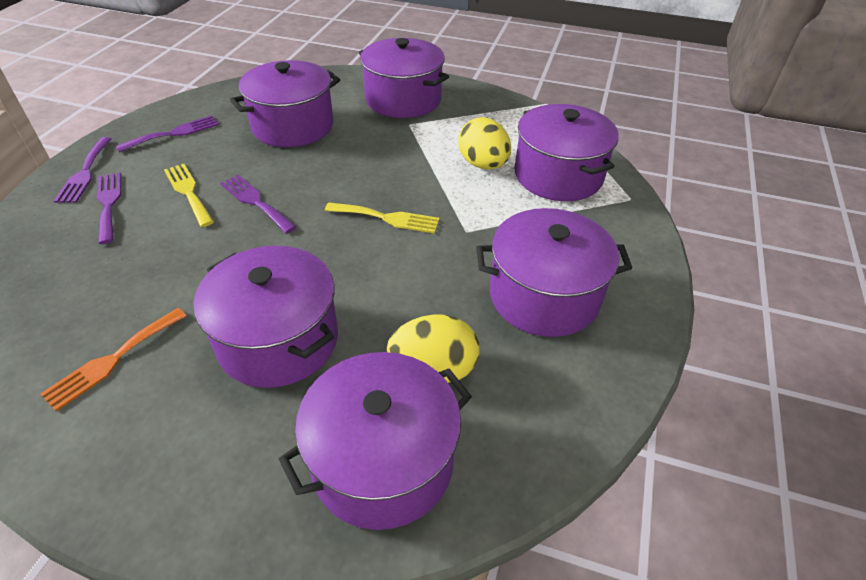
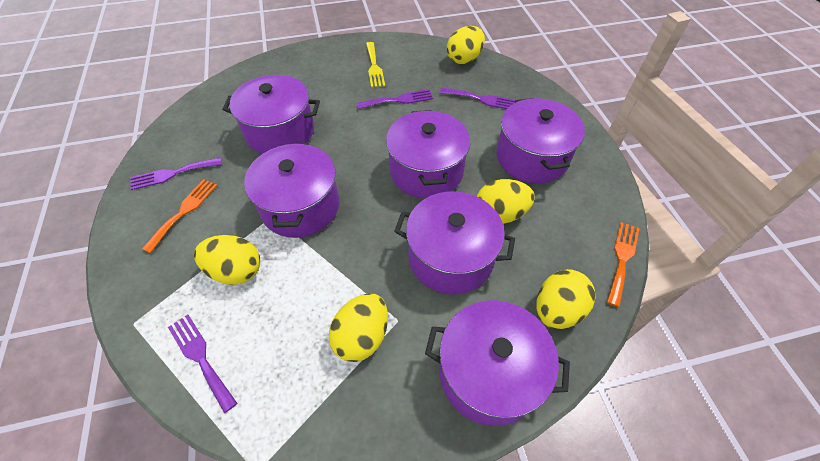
orange fork: 1 -> 2
yellow egg: 2 -> 5
yellow fork: 2 -> 1

